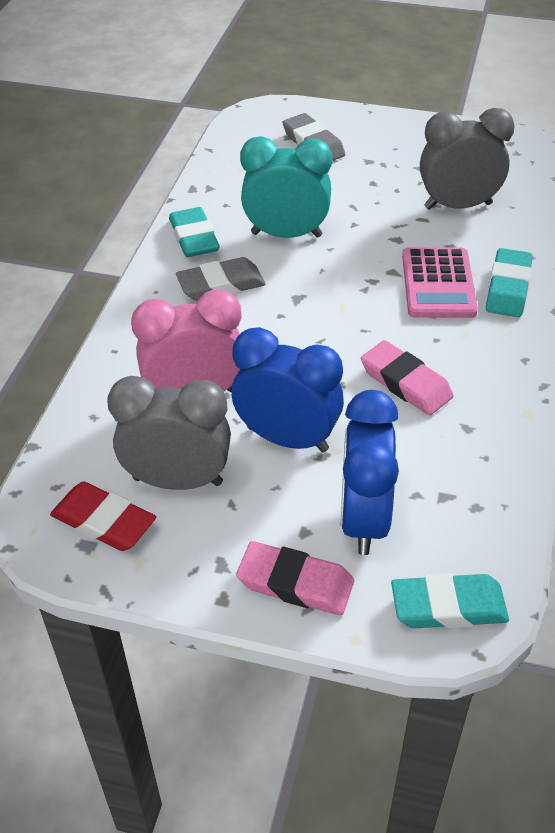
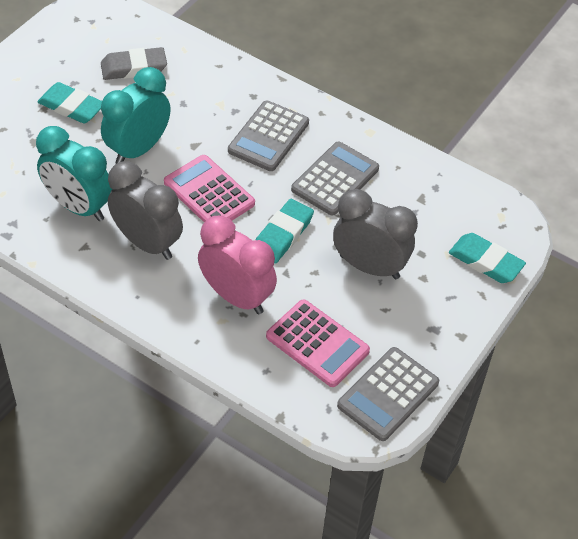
blue clock: 2 -> 0
grey calculator: 0 -> 3
grey eraser: 2 -> 1
pink calculator: 1 -> 2
pink eraser: 2 -> 0
red eraser: 1 -> 0
turquoise clock: 1 -> 2

